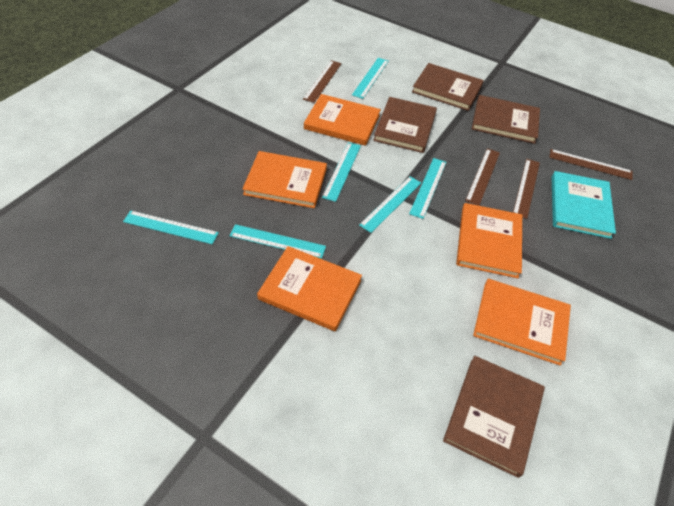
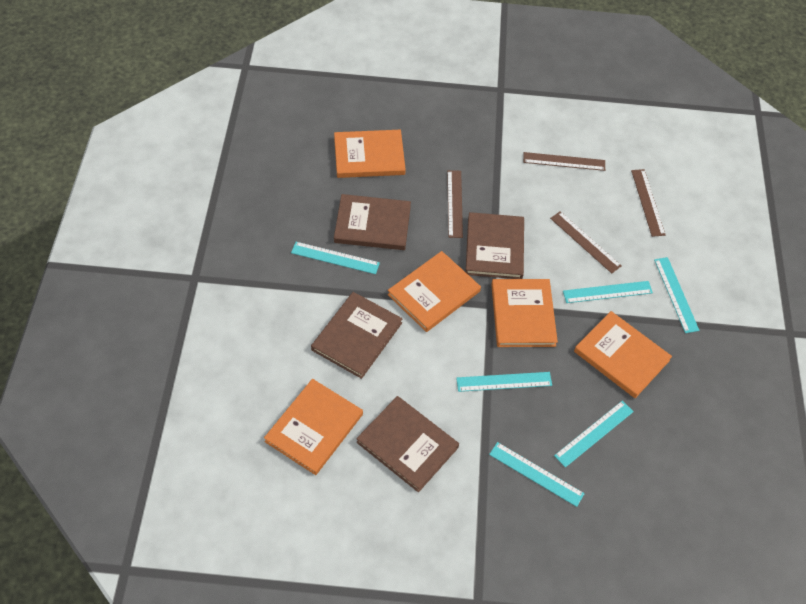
turquoise book: 1 -> 0

